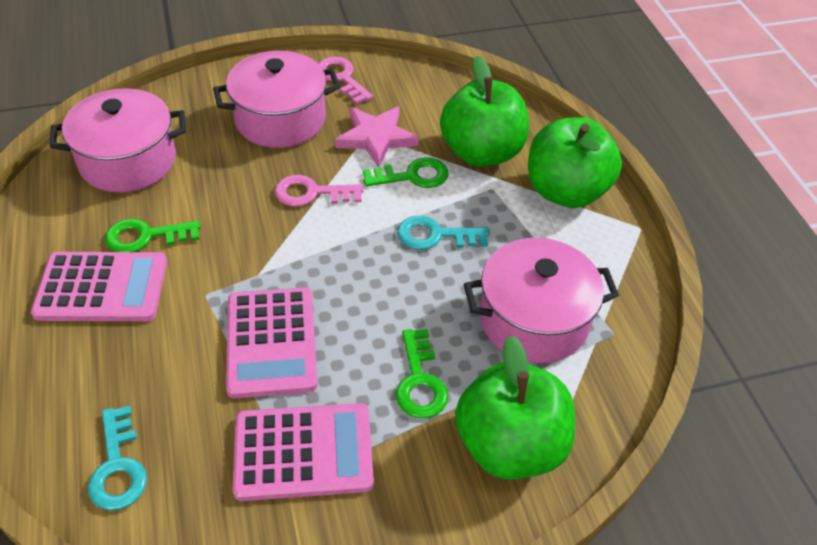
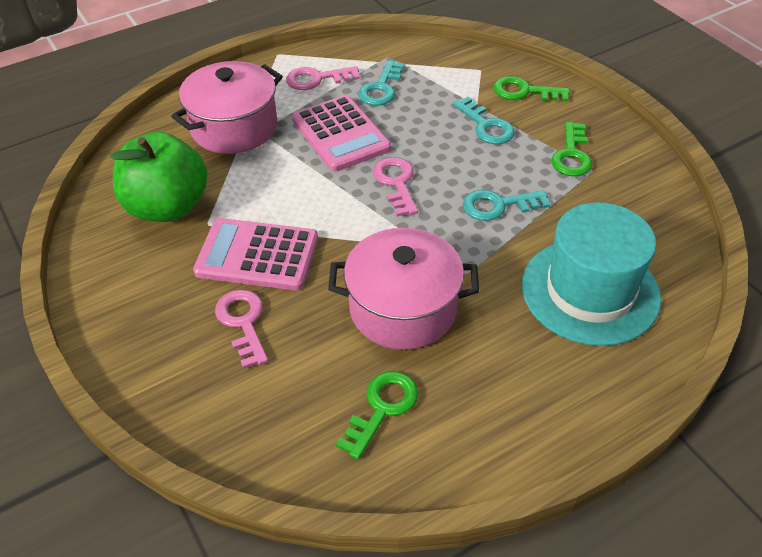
green apple: 3 -> 1
pink calculator: 3 -> 2
pink key: 2 -> 3
pink pot: 3 -> 2
pink star: 1 -> 0
turquoise hat: 0 -> 1
turquoise key: 2 -> 3

